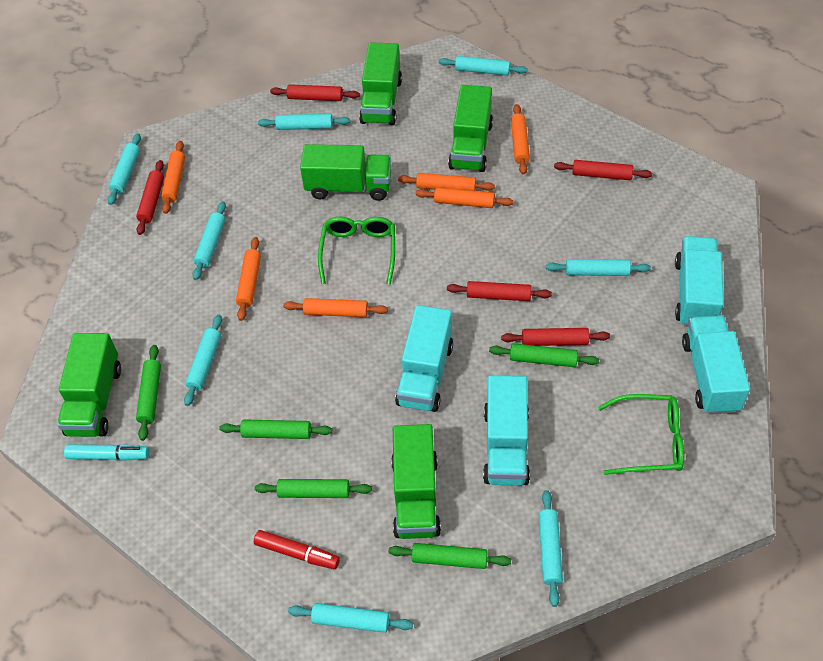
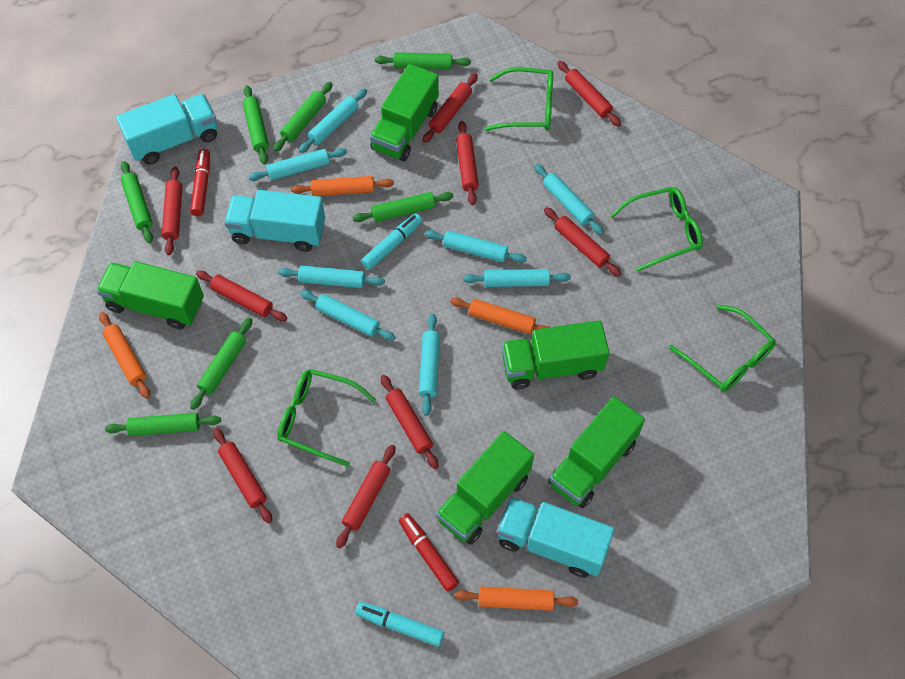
green glasses: 2 -> 4
green rolling pin: 5 -> 7
orange rolling pin: 6 -> 4
red marker: 1 -> 2
red rolling pin: 5 -> 9
turquoise marker: 1 -> 2
turquoise truck: 4 -> 3

